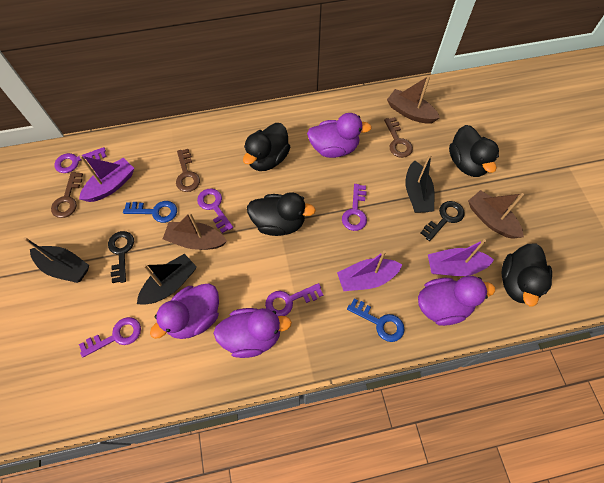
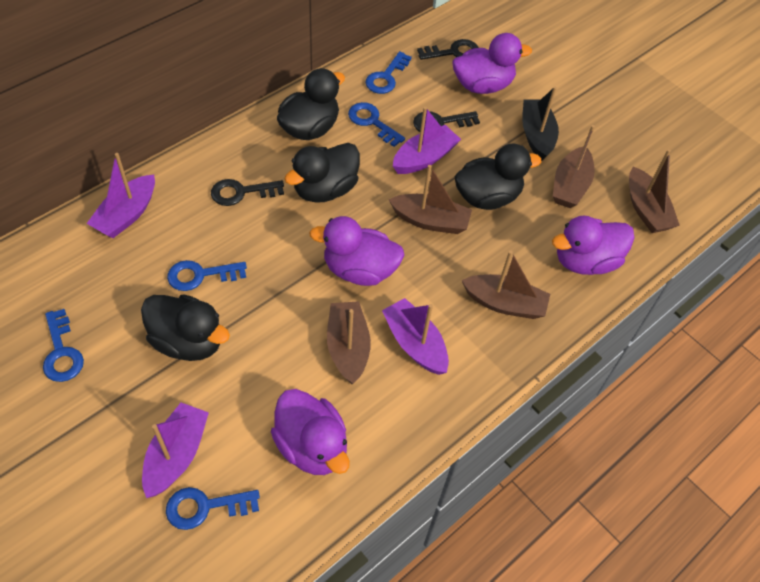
black boat: 3 -> 1
black key: 2 -> 3
blue key: 2 -> 5
brown boat: 3 -> 5
brown key: 3 -> 0
purple boat: 3 -> 4
purple key: 5 -> 0

